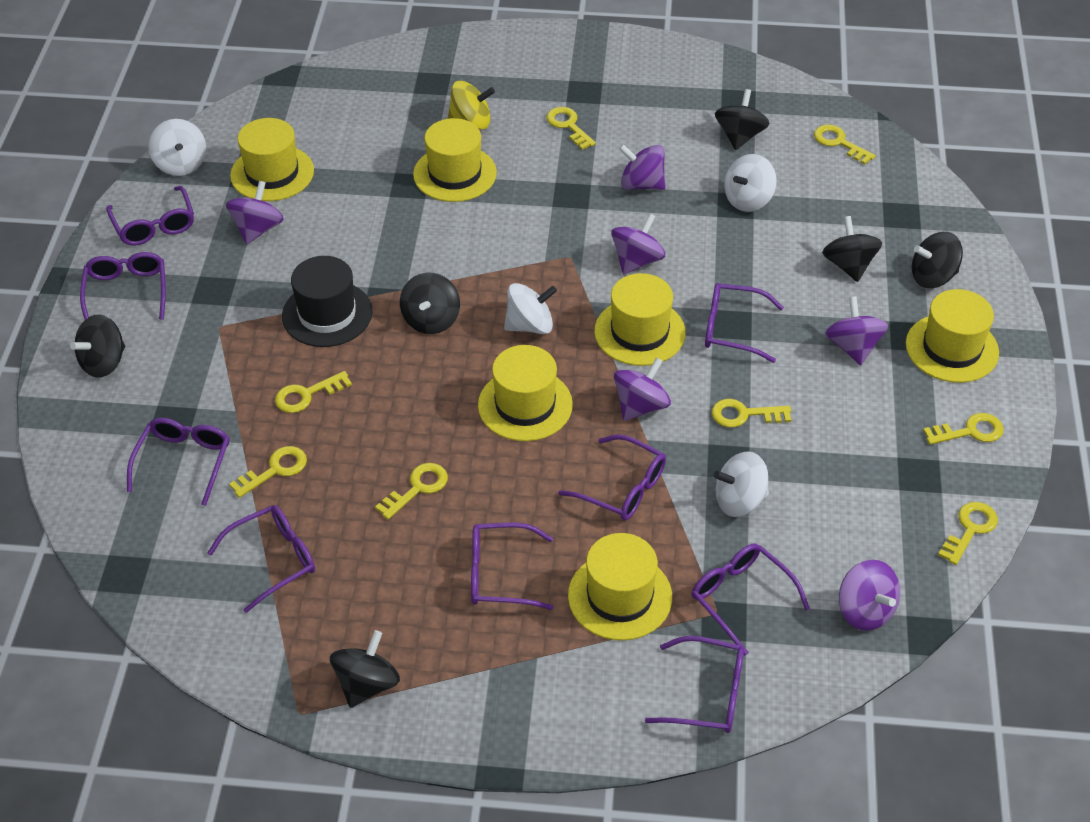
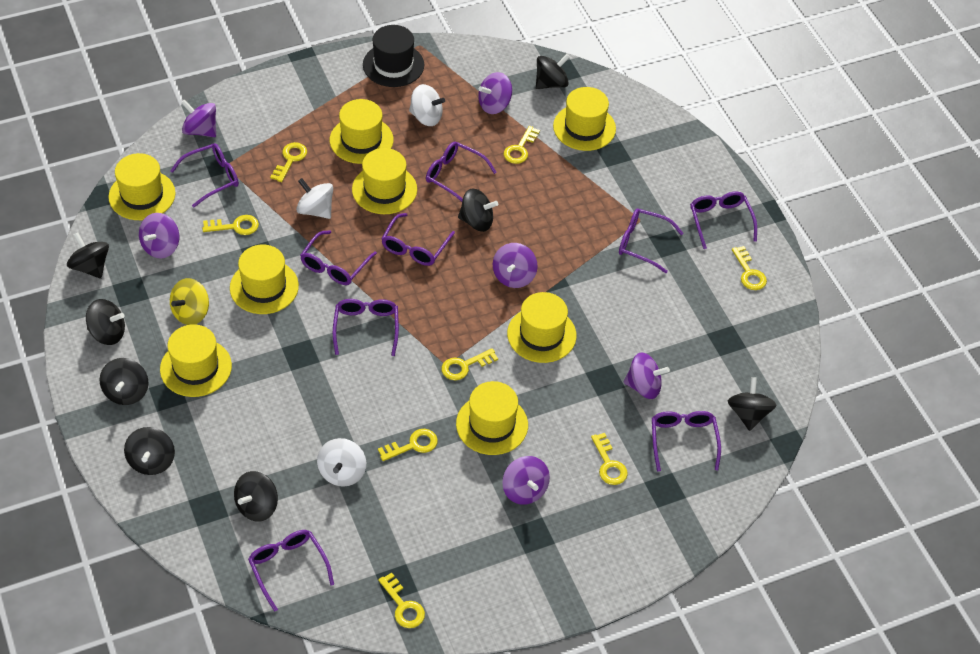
black spinning top: 6 -> 8
white spinning top: 4 -> 3
yellow hat: 6 -> 8

